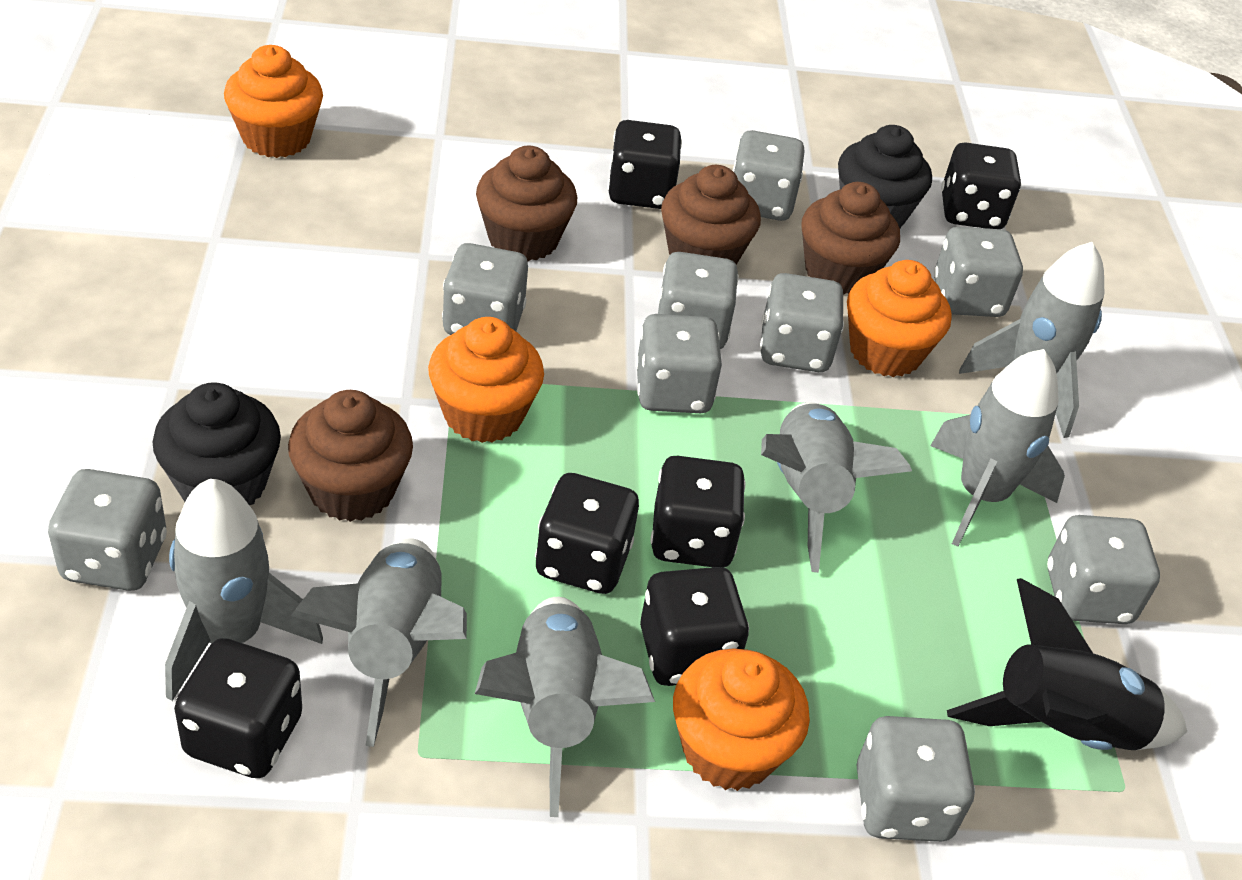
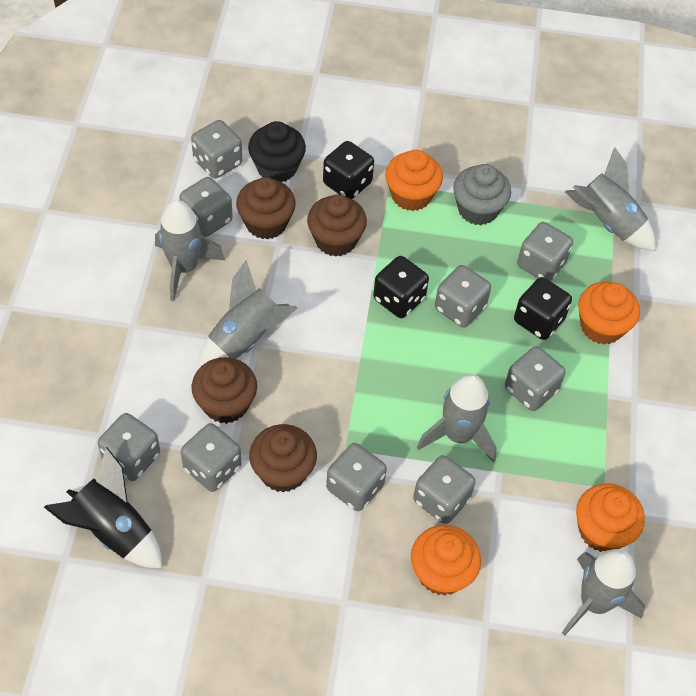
black cupcake: 2 -> 1
black dice: 6 -> 3
grey cupcake: 0 -> 1
grey rocket: 6 -> 5

